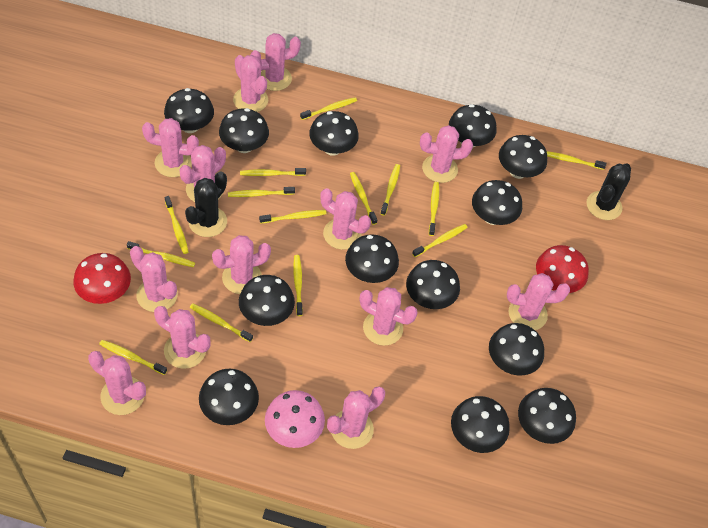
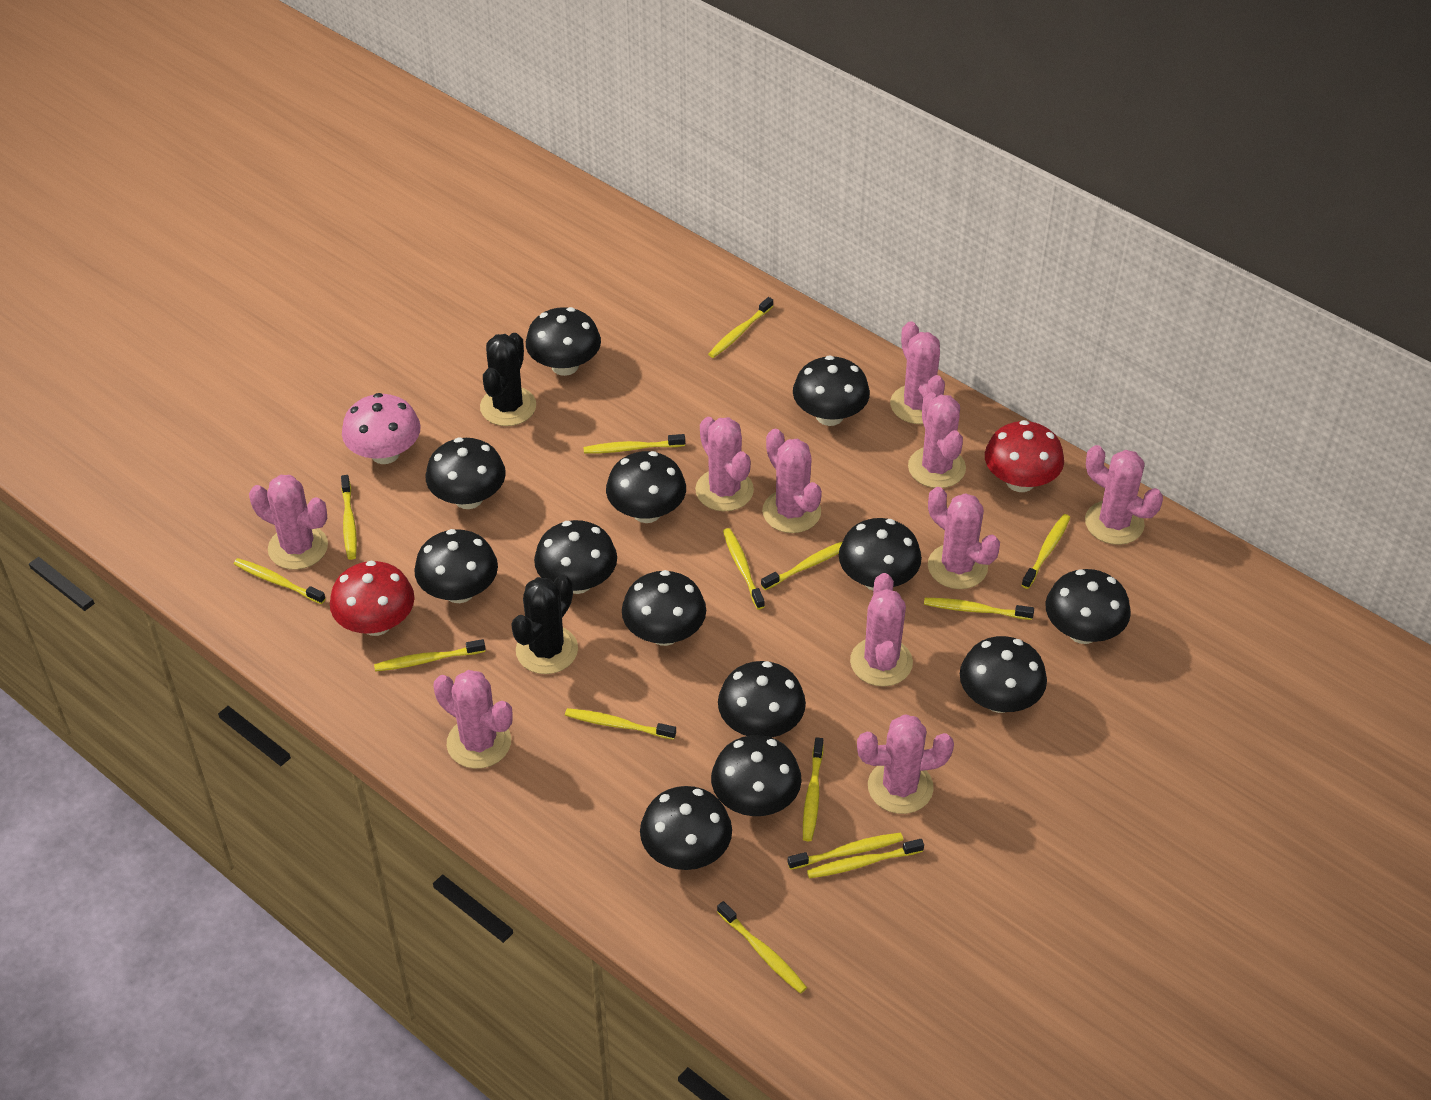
pink cactus: 13 -> 10

